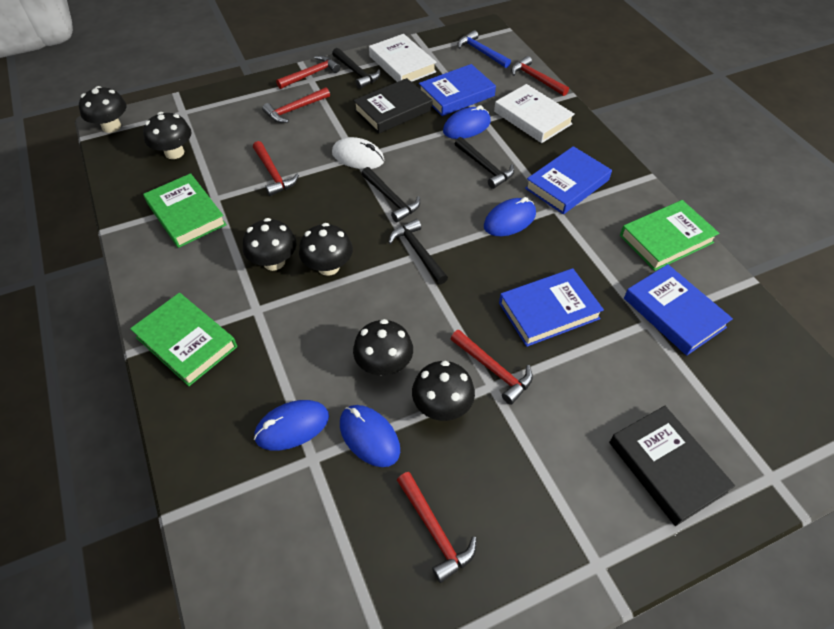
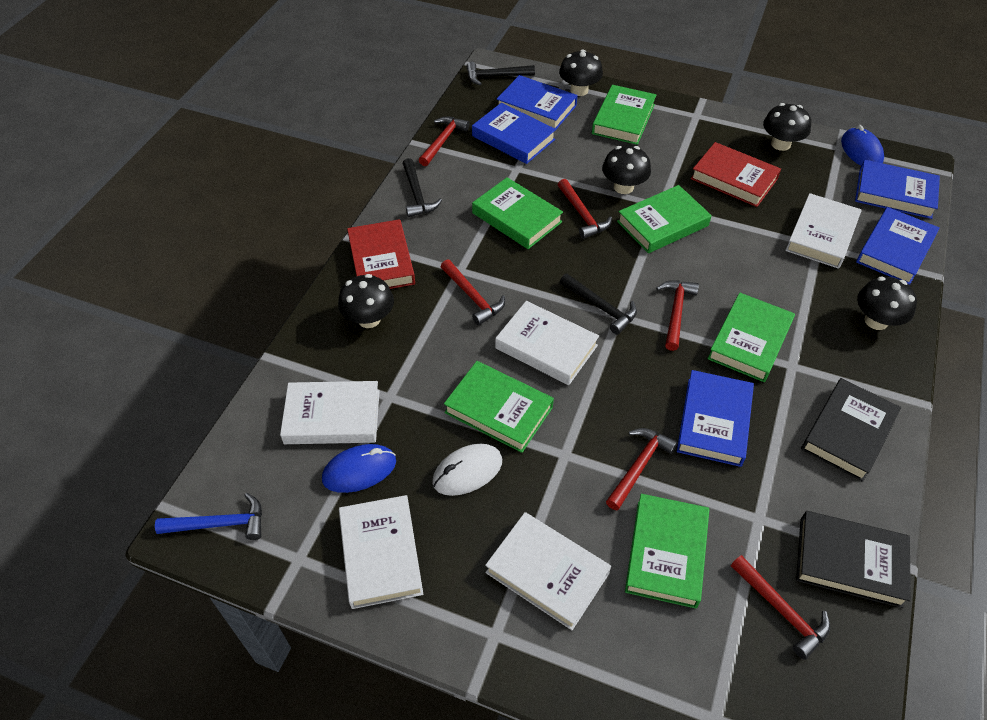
black hammer: 4 -> 3
black mushroom: 6 -> 5
blue book: 4 -> 5
blue mouse: 4 -> 2
green book: 3 -> 6
red book: 0 -> 2
white book: 2 -> 5

